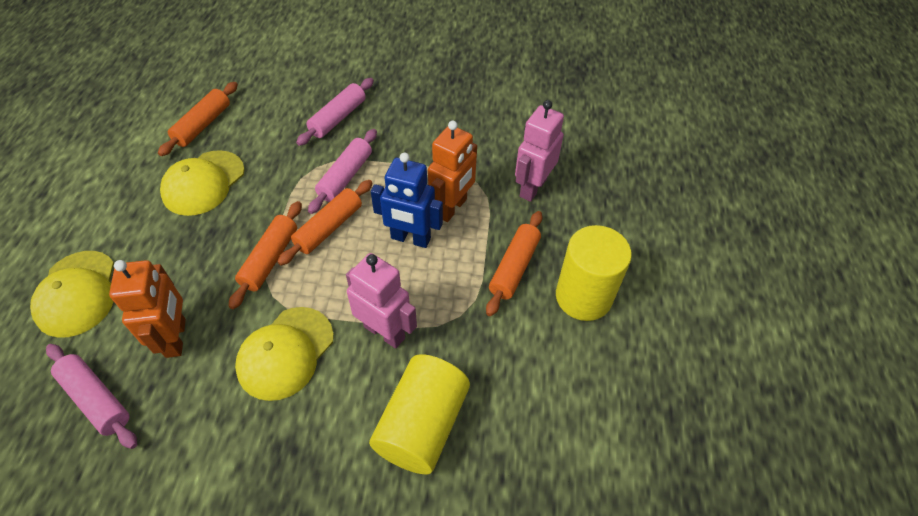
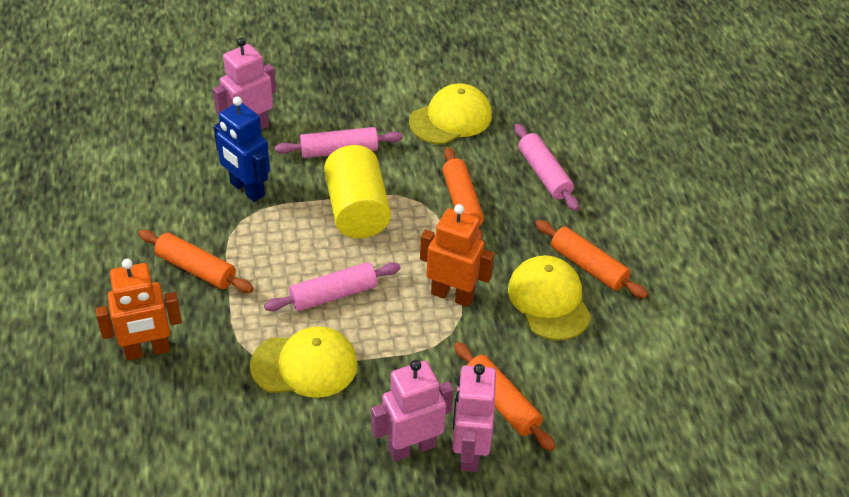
pink robot: 2 -> 3
yellow cylinder: 2 -> 1

